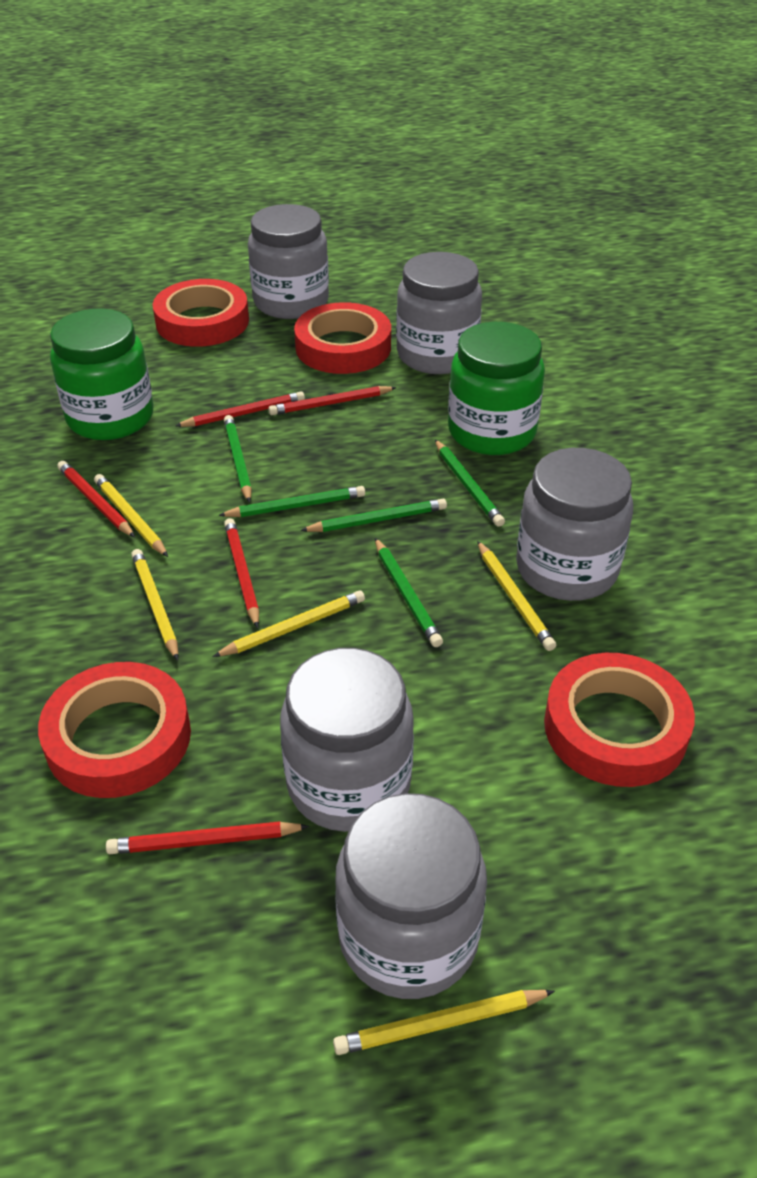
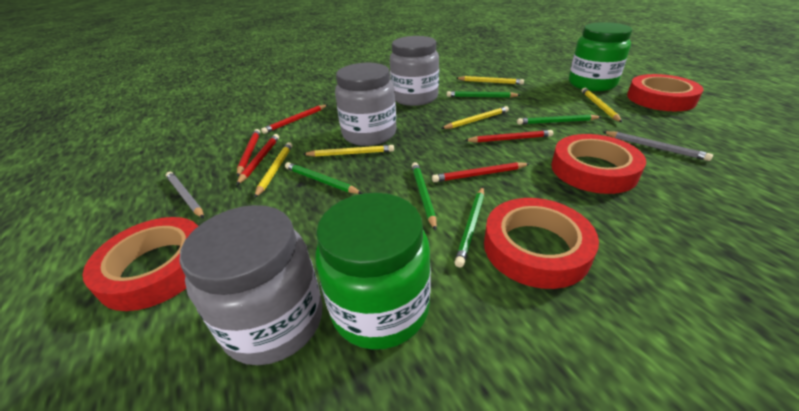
grey jar: 5 -> 3
grey pencil: 0 -> 2

